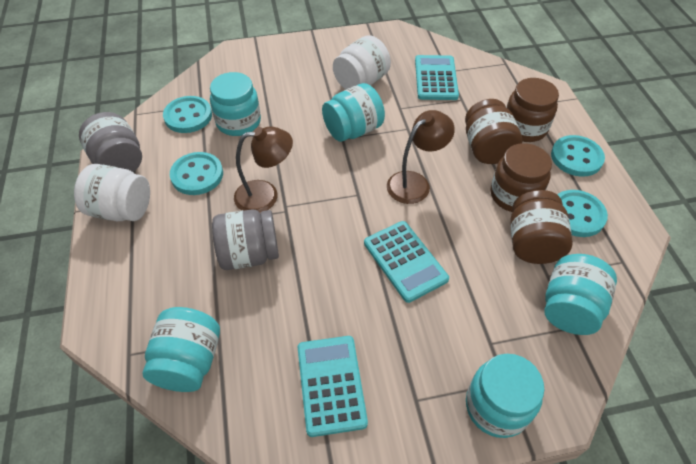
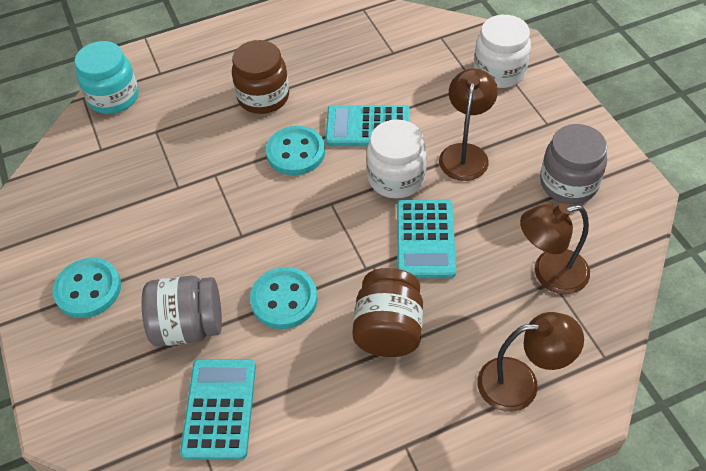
brown jar: 4 -> 2
brown lamp: 2 -> 3
turquoise button: 4 -> 3
turquoise jar: 5 -> 1

